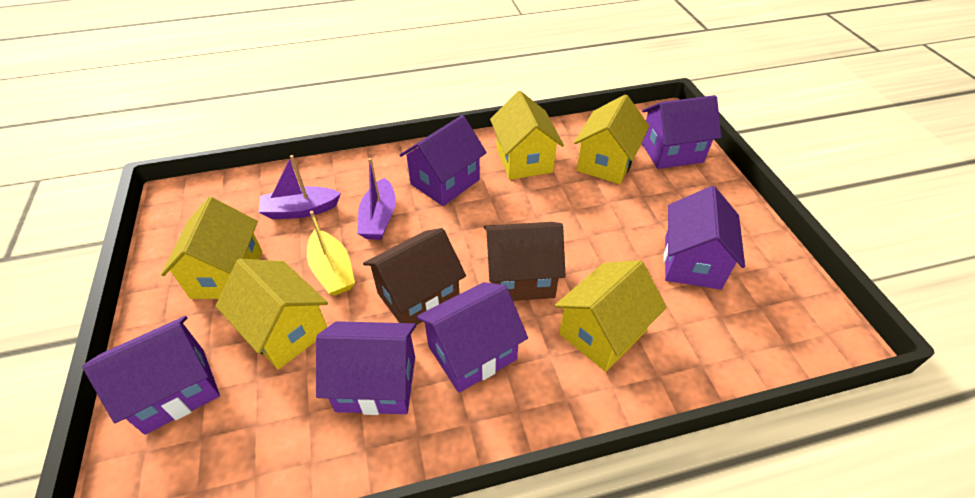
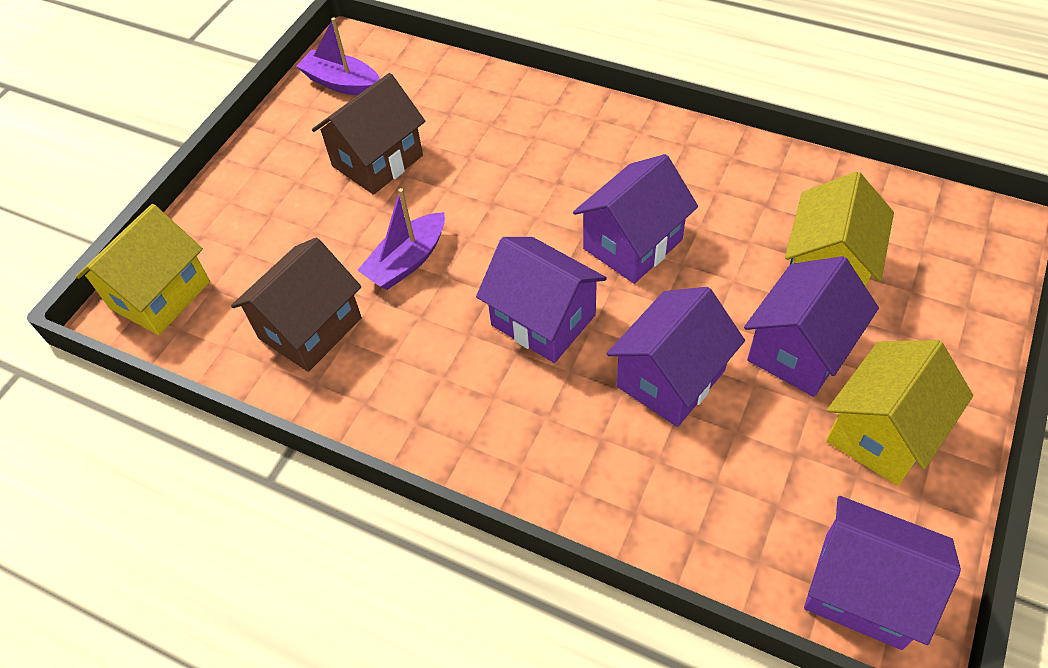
purple house: 6 -> 5
yellow boat: 1 -> 0
yellow house: 5 -> 3

